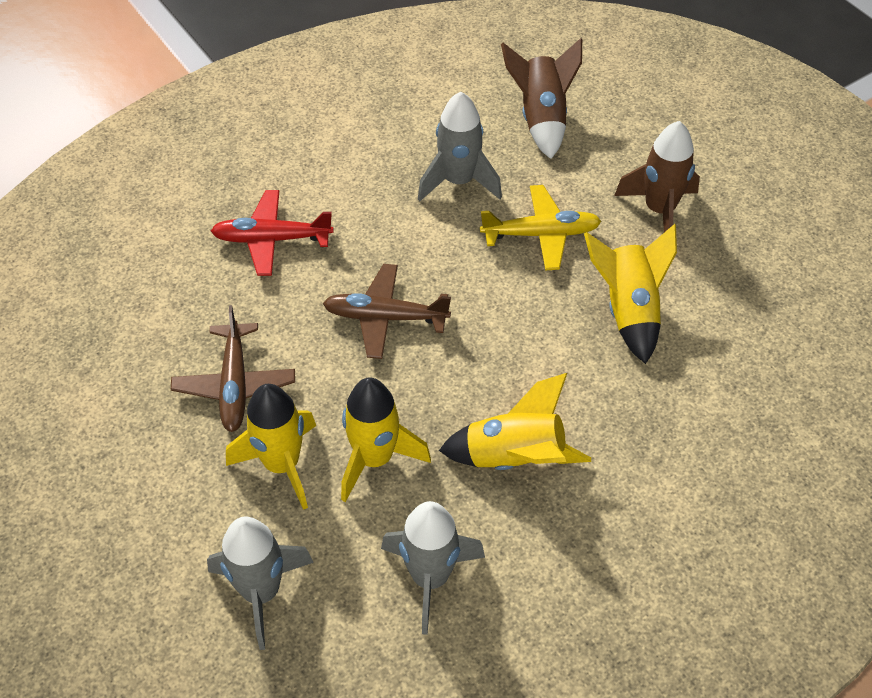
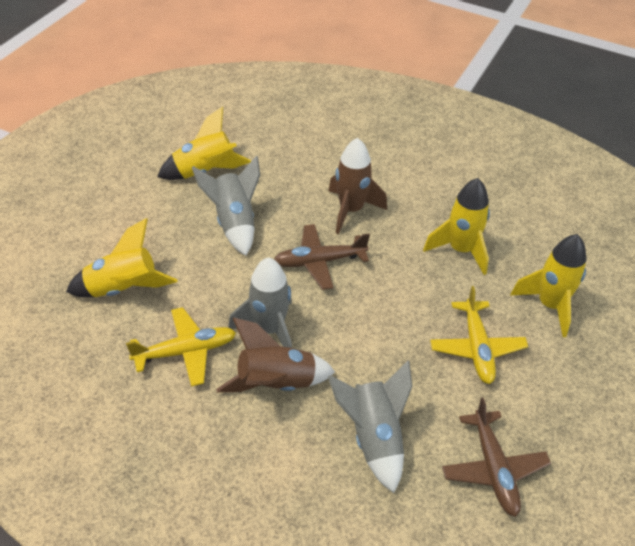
red plane: 1 -> 0
yellow plane: 1 -> 2

